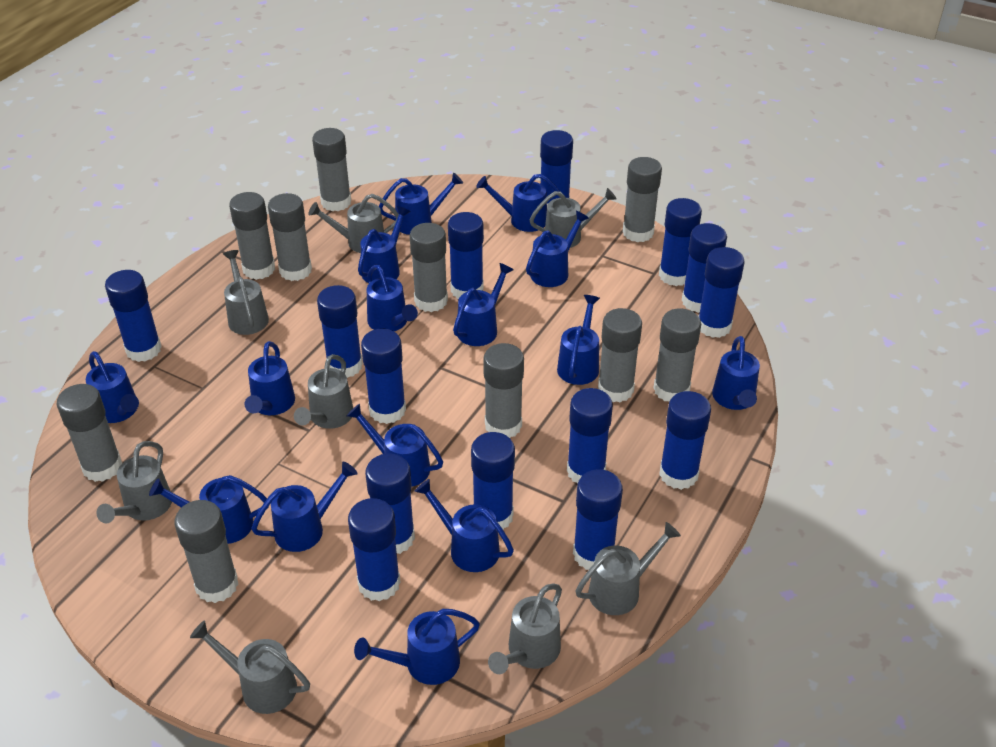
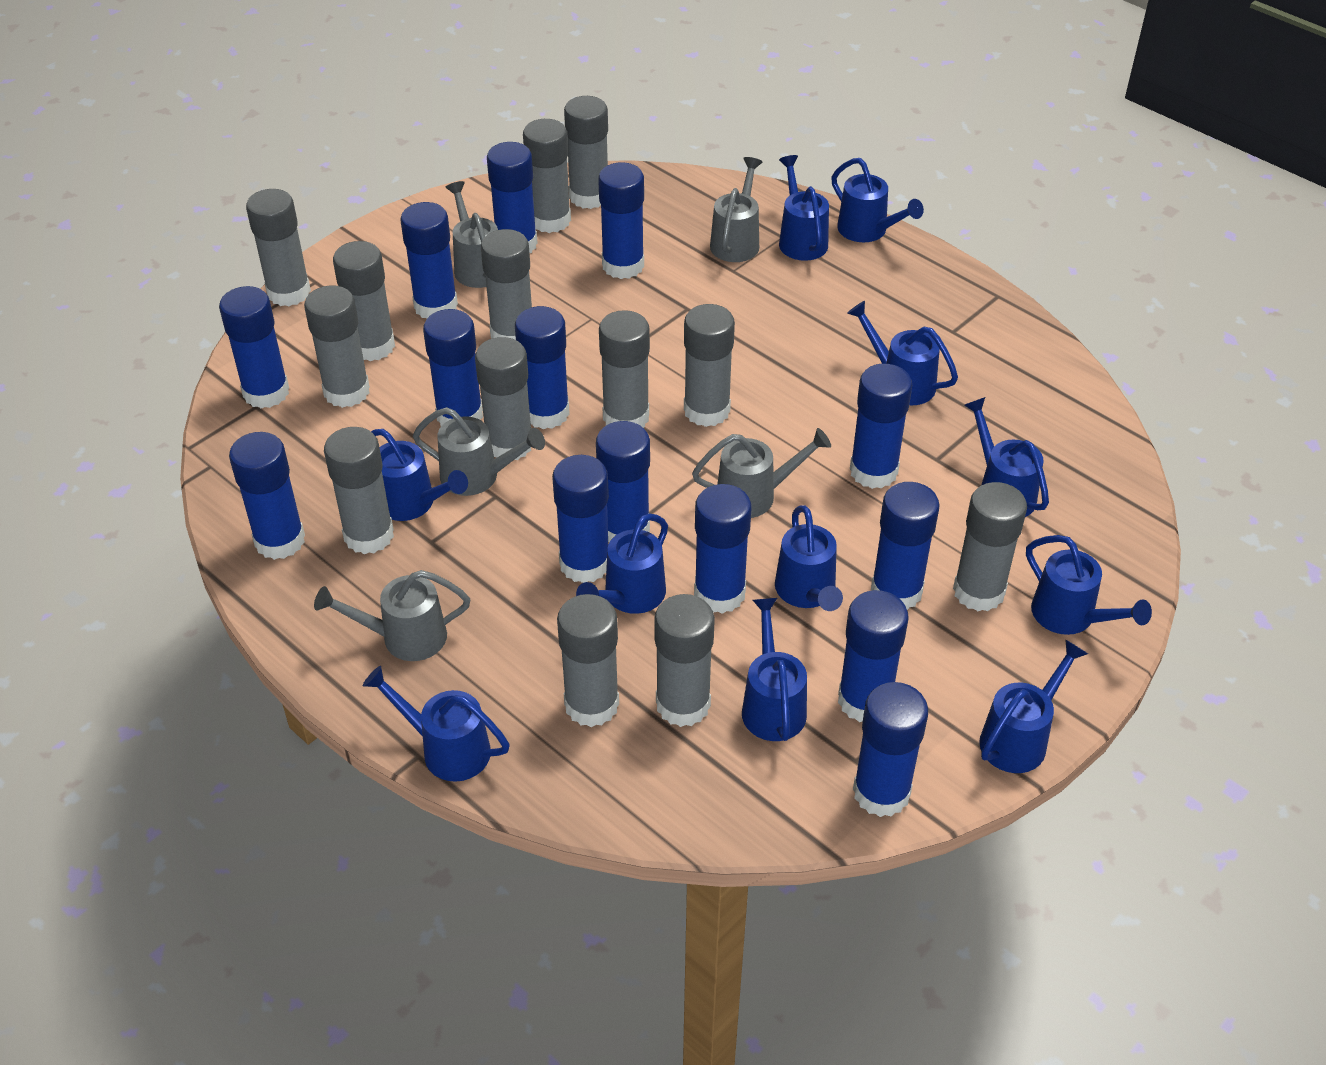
blue watering can: 15 -> 11
grey glue stick: 10 -> 13
grey watering can: 8 -> 5

